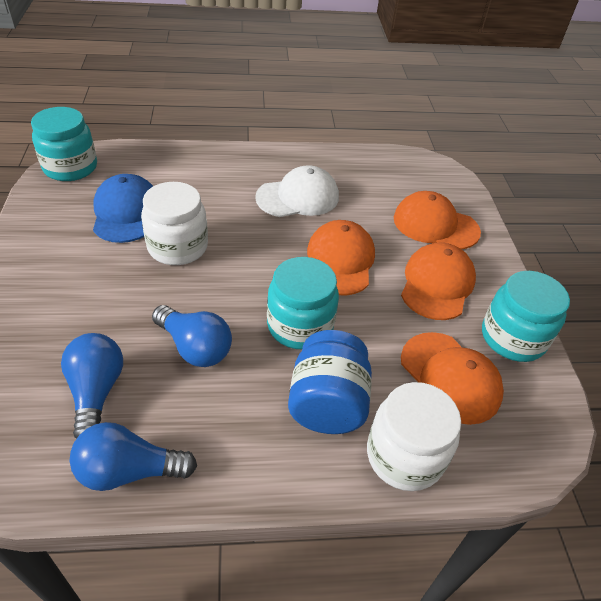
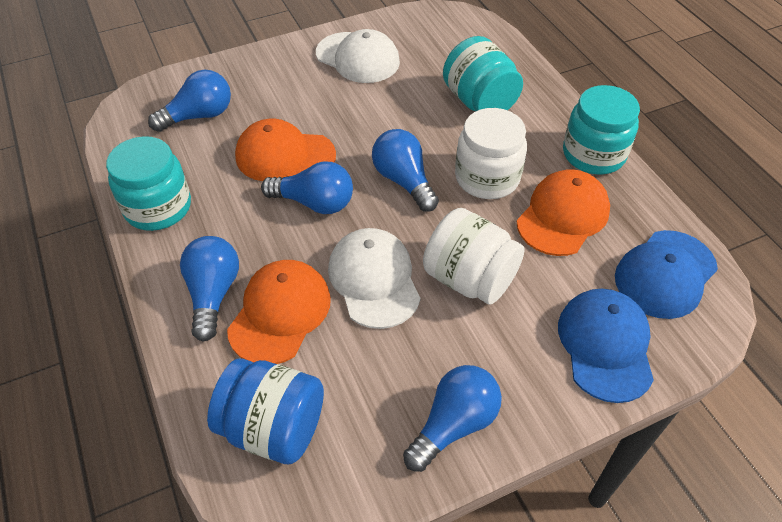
blue cap: 1 -> 2
blue light bulb: 3 -> 5
orange cap: 4 -> 3
white cap: 1 -> 2

